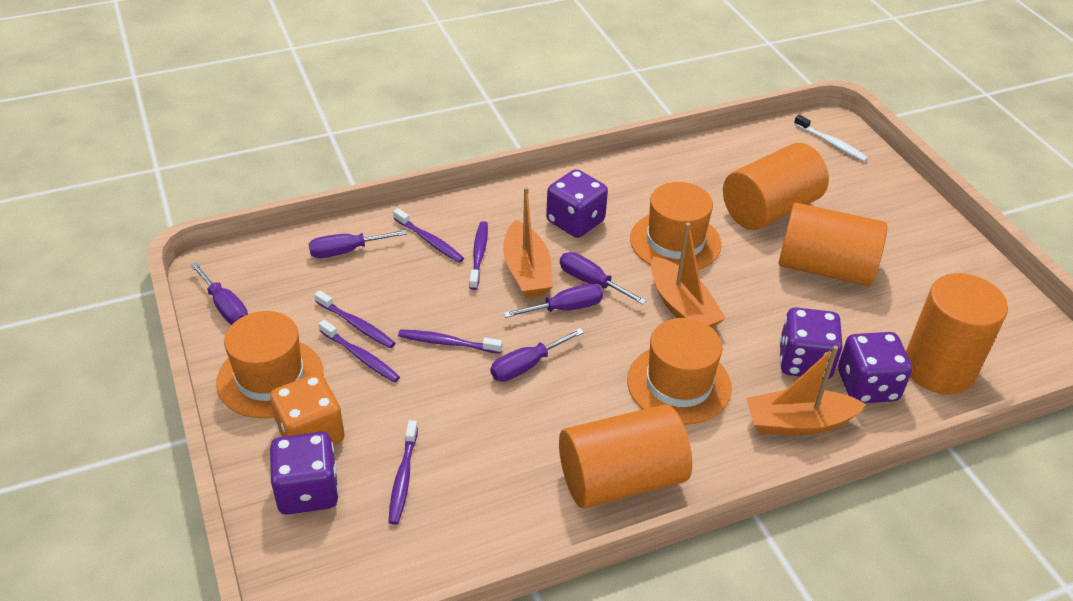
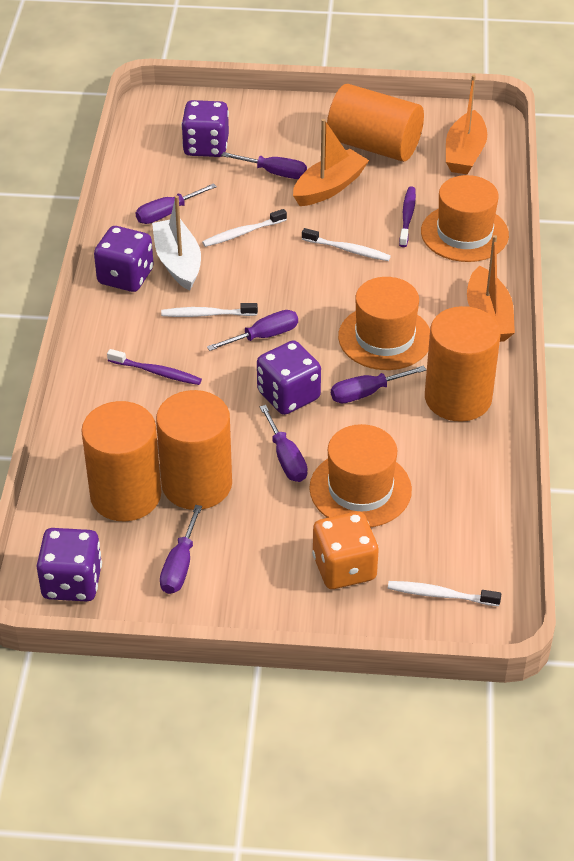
purple screwdriver: 5 -> 6
purple toothbrush: 6 -> 2
white boat: 0 -> 1
white toothbrush: 1 -> 4

